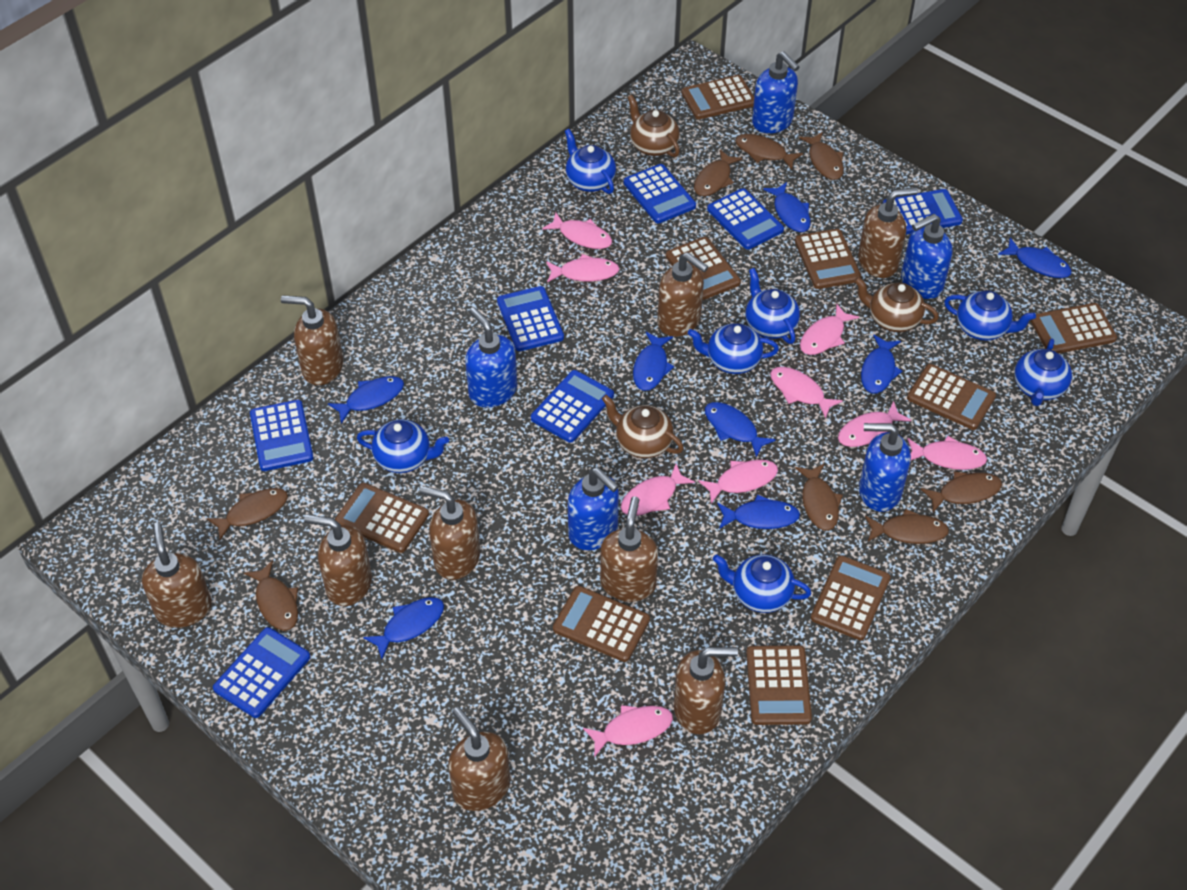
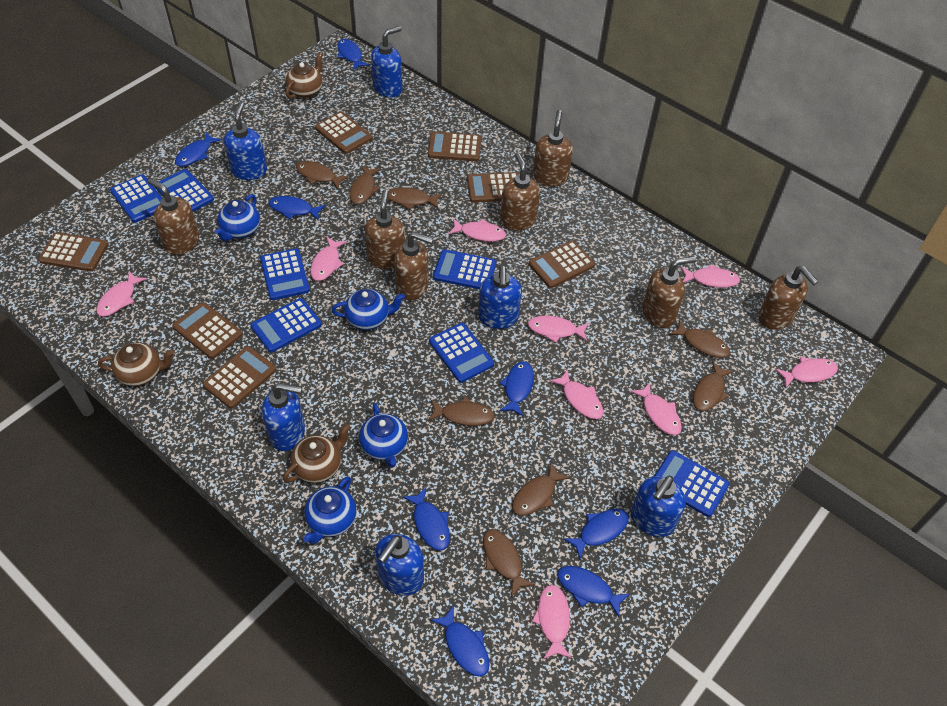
blue soap dispenser: 5 -> 6
blue teapot: 7 -> 4
brown calculator: 9 -> 7
brown soap dispenser: 9 -> 7

